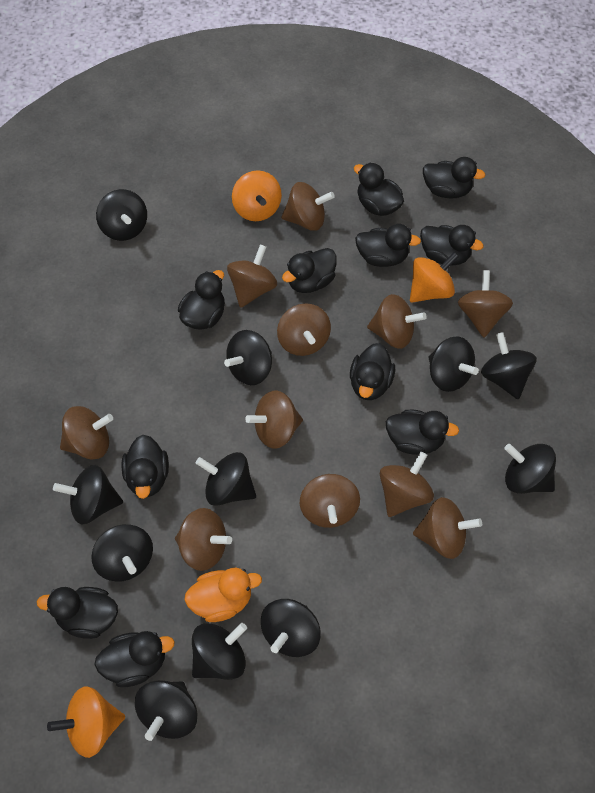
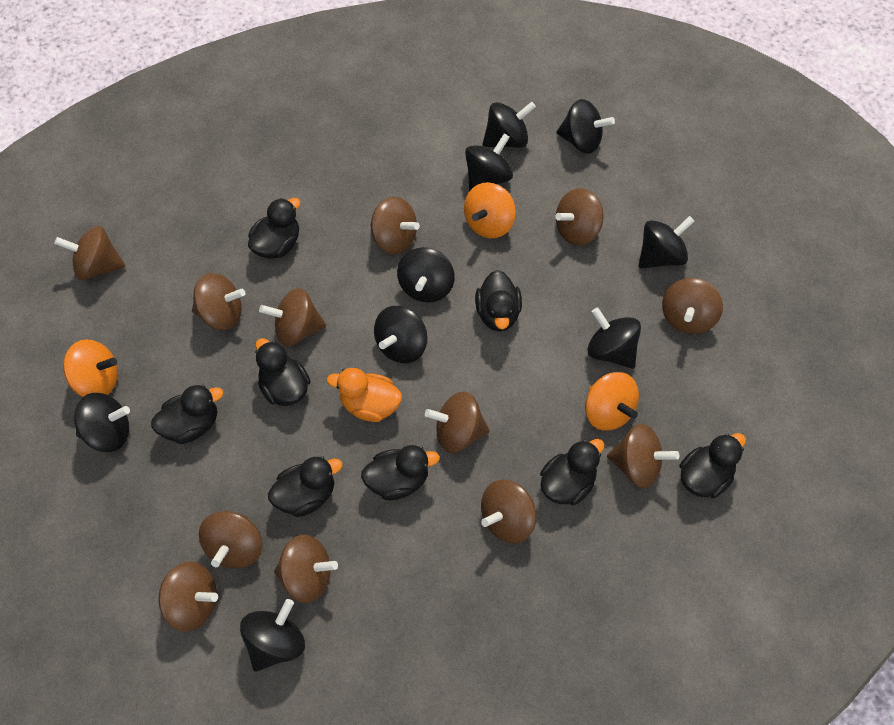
black duck: 11 -> 8
black spinning top: 11 -> 9
brown spinning top: 11 -> 12

